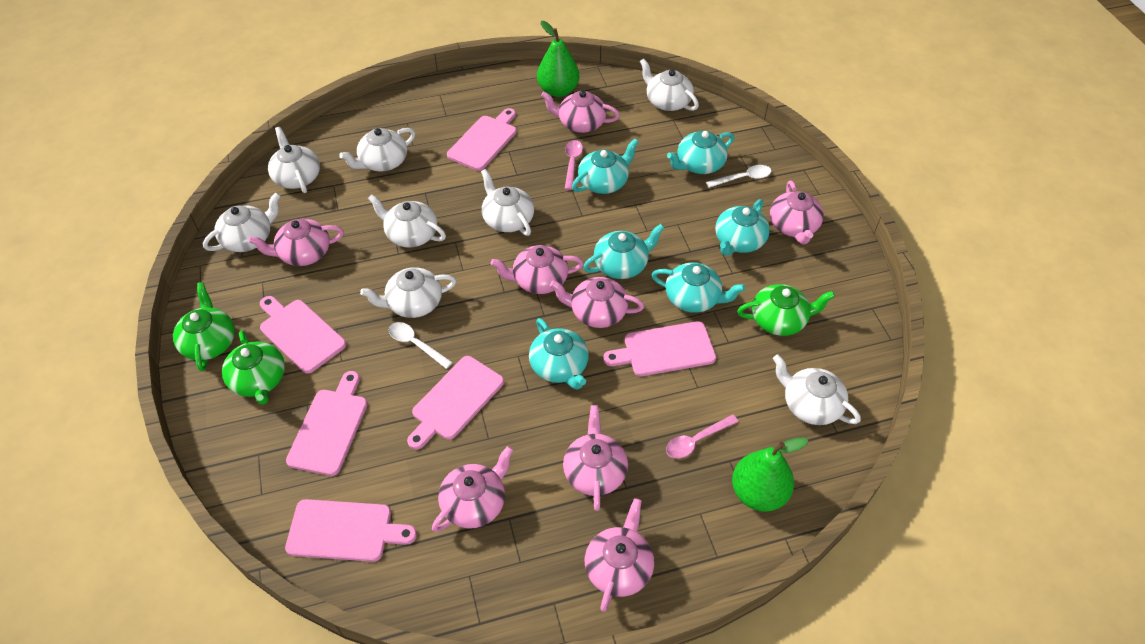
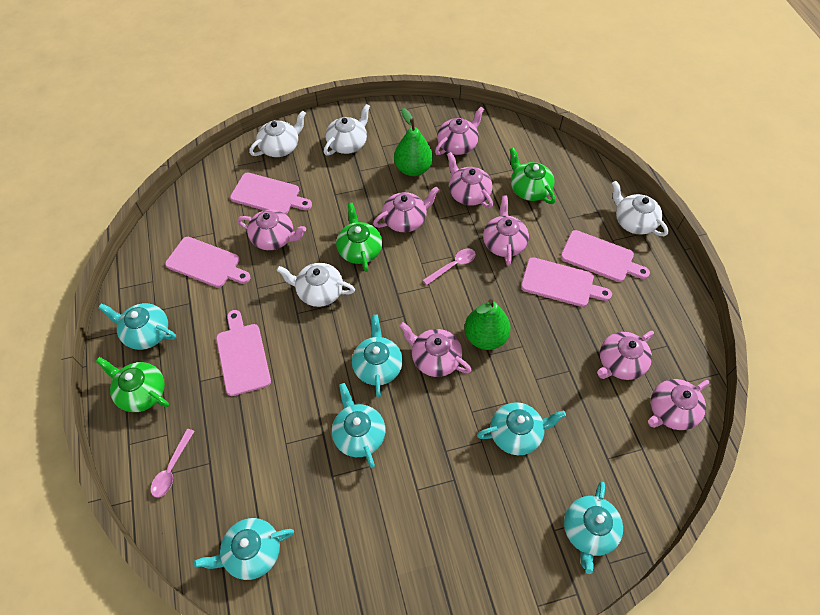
pink cutting board: 6 -> 5
white spoon: 2 -> 0
white teapot: 8 -> 4

